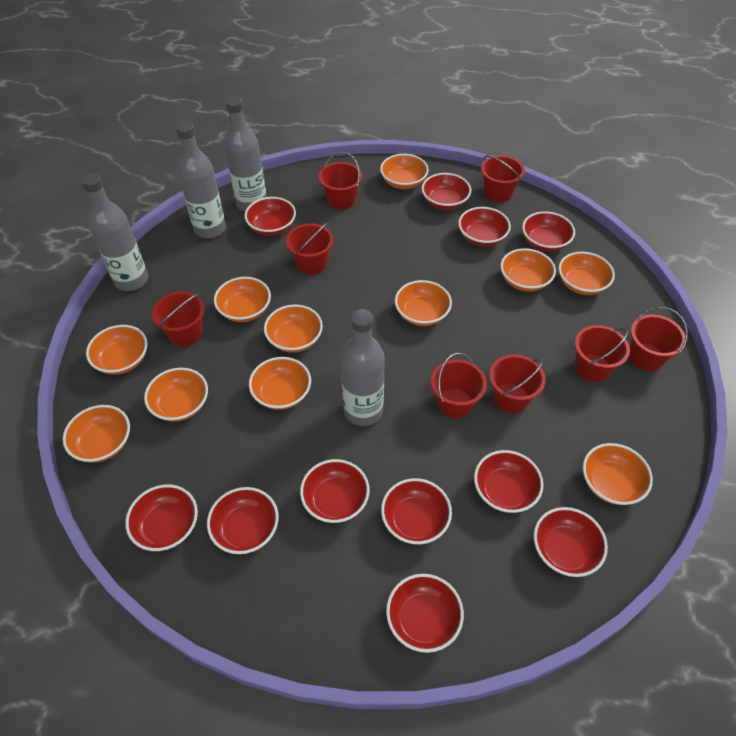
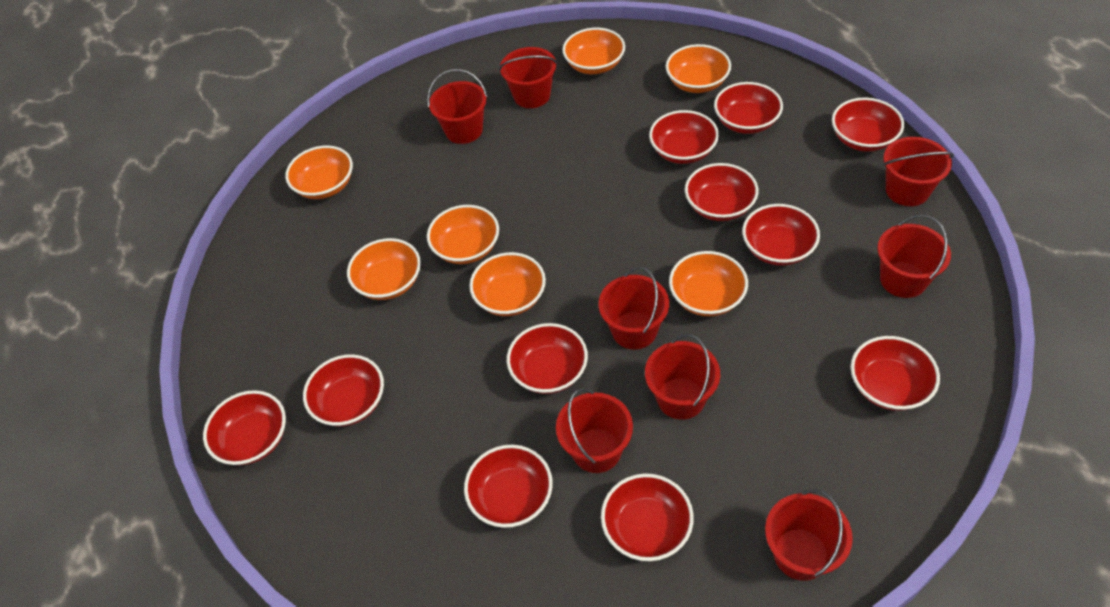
grey bottle: 4 -> 0
orange bowl: 11 -> 7

